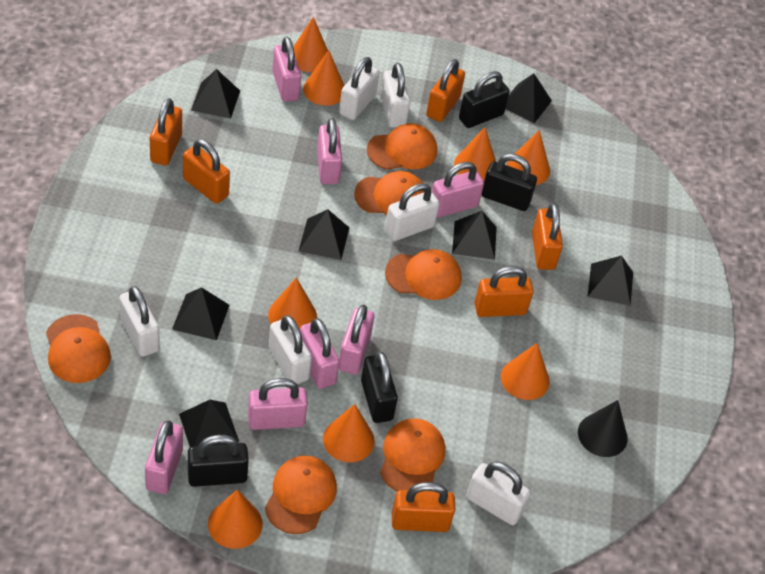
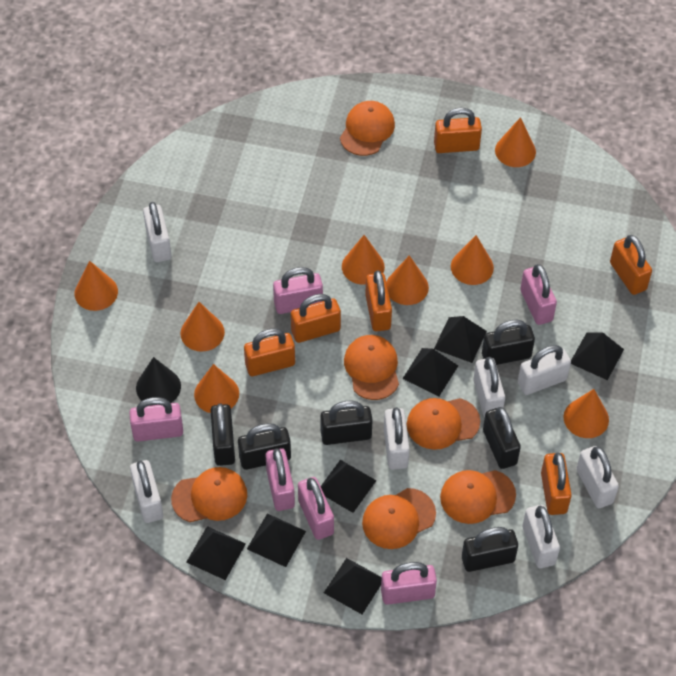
black padlock: 4 -> 6
pink padlock: 7 -> 6
white padlock: 6 -> 7

